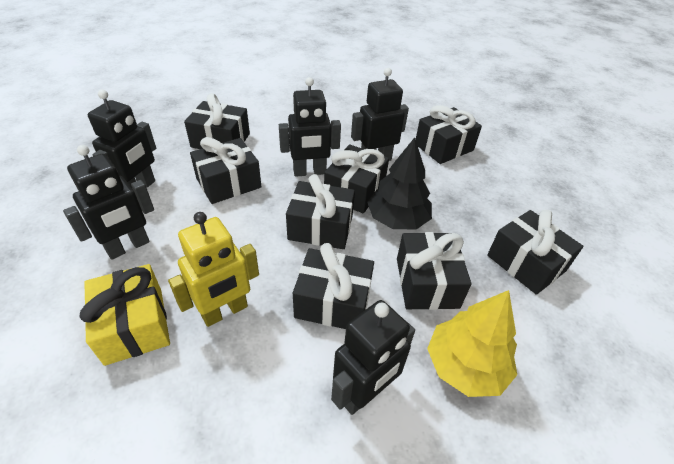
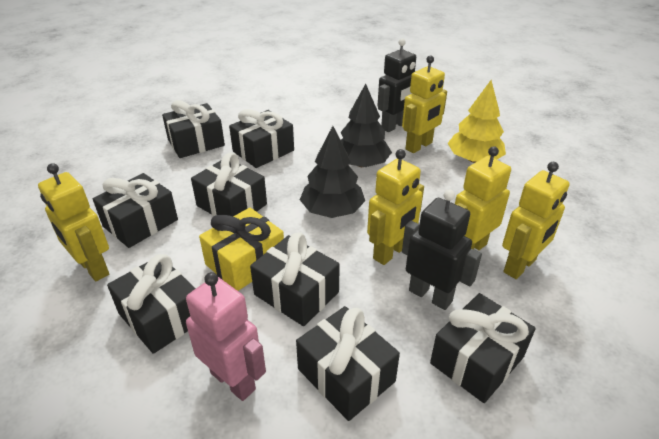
black robot: 5 -> 2
black tree: 1 -> 2
pink robot: 0 -> 1
yellow robot: 1 -> 5

